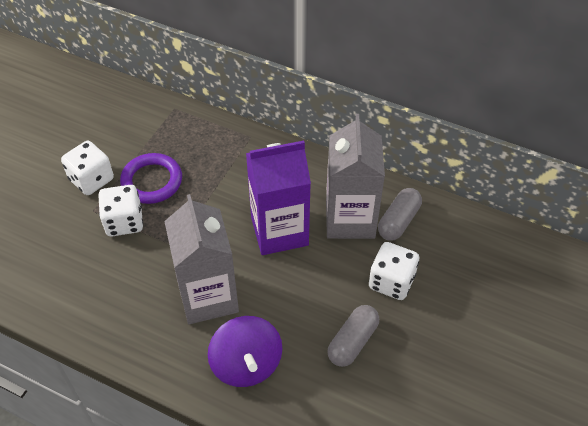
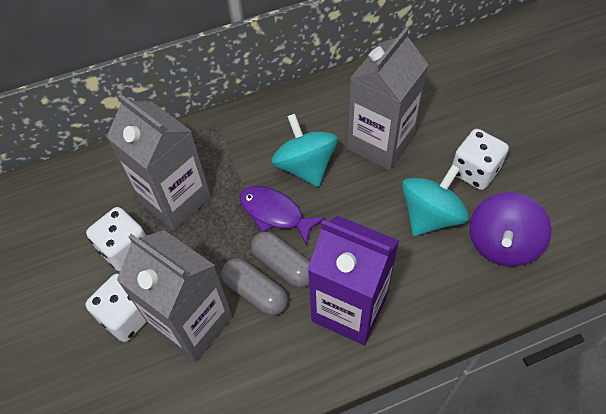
grey carton: 2 -> 3
purple fish: 0 -> 1
purple ring: 1 -> 0
turquoise spinning top: 0 -> 2

